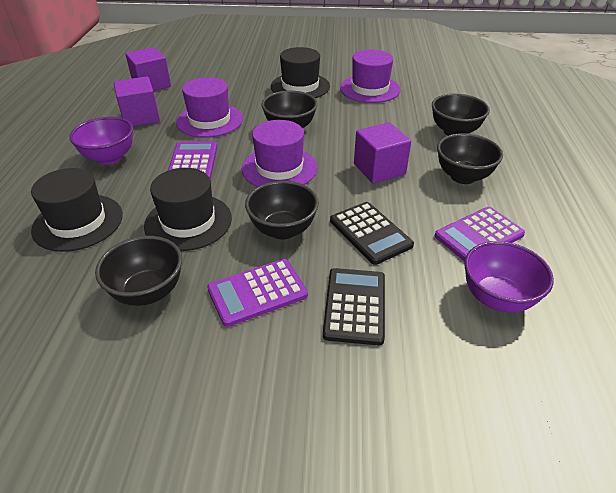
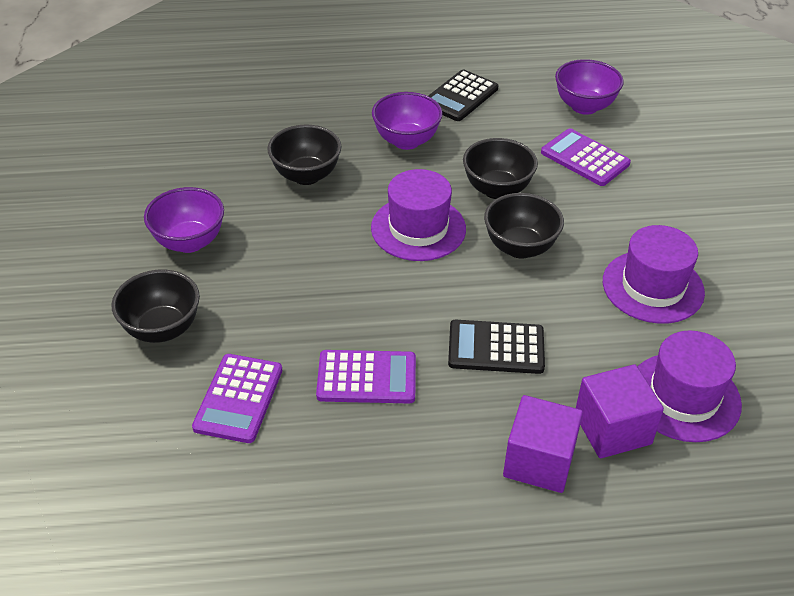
black bowl: 5 -> 4
black hat: 3 -> 0
purple bowl: 2 -> 3
purple cube: 3 -> 2

